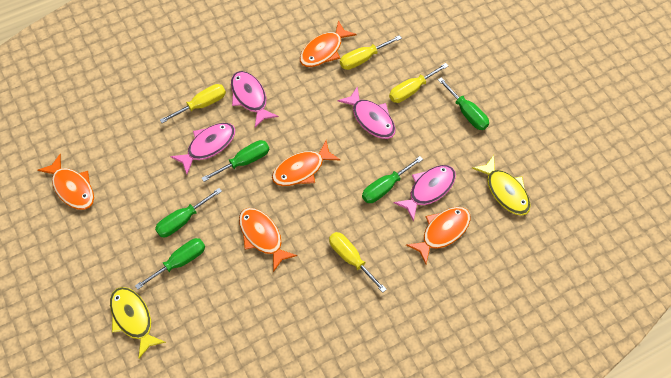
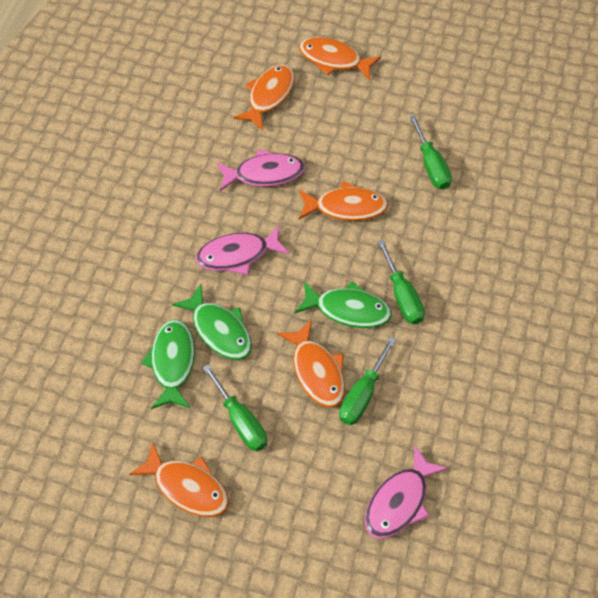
green fish: 0 -> 3
green screwdriver: 5 -> 4
pink fish: 4 -> 3
yellow fish: 2 -> 0
yellow screwdriver: 4 -> 0

